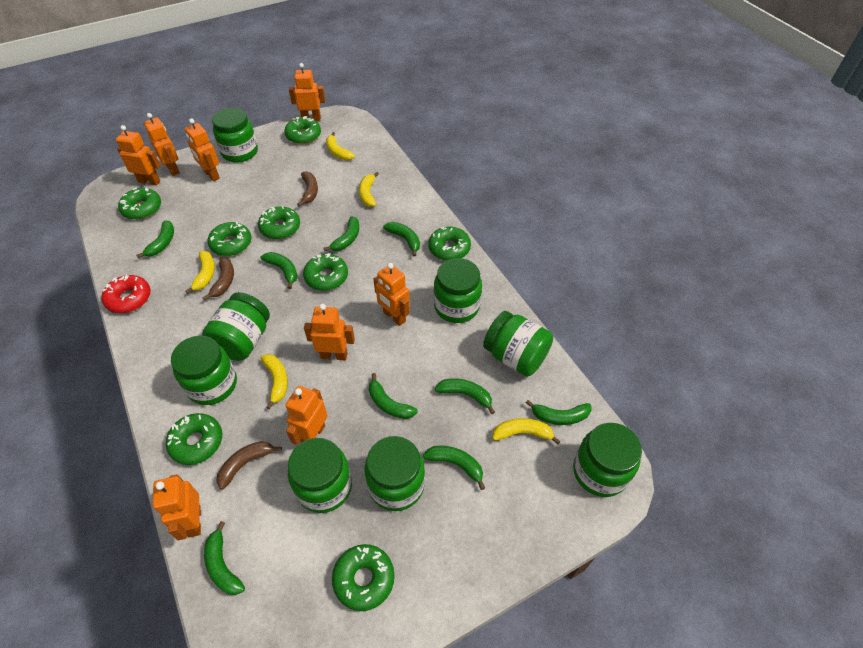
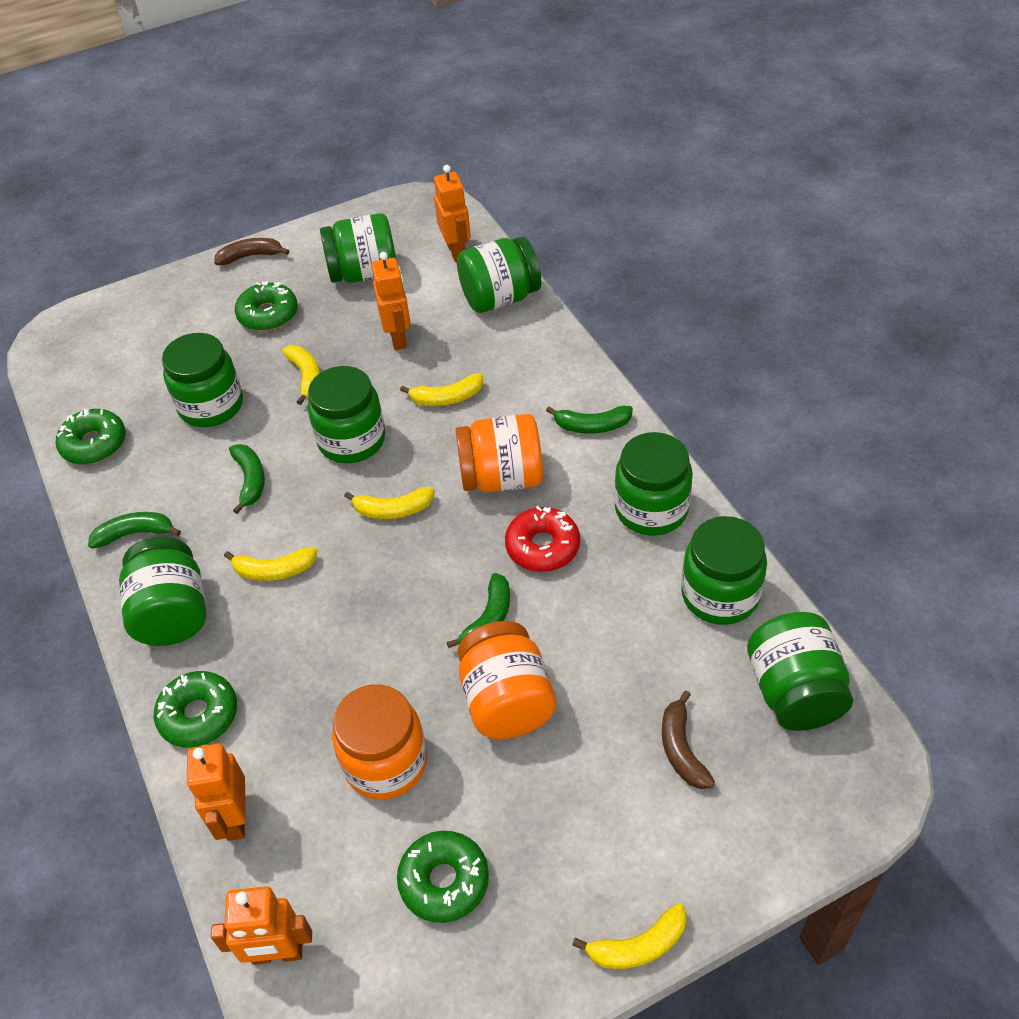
brown banana: 3 -> 2
green banana: 9 -> 4
green donut: 8 -> 4
orange jar: 0 -> 3
orange robot: 8 -> 4

